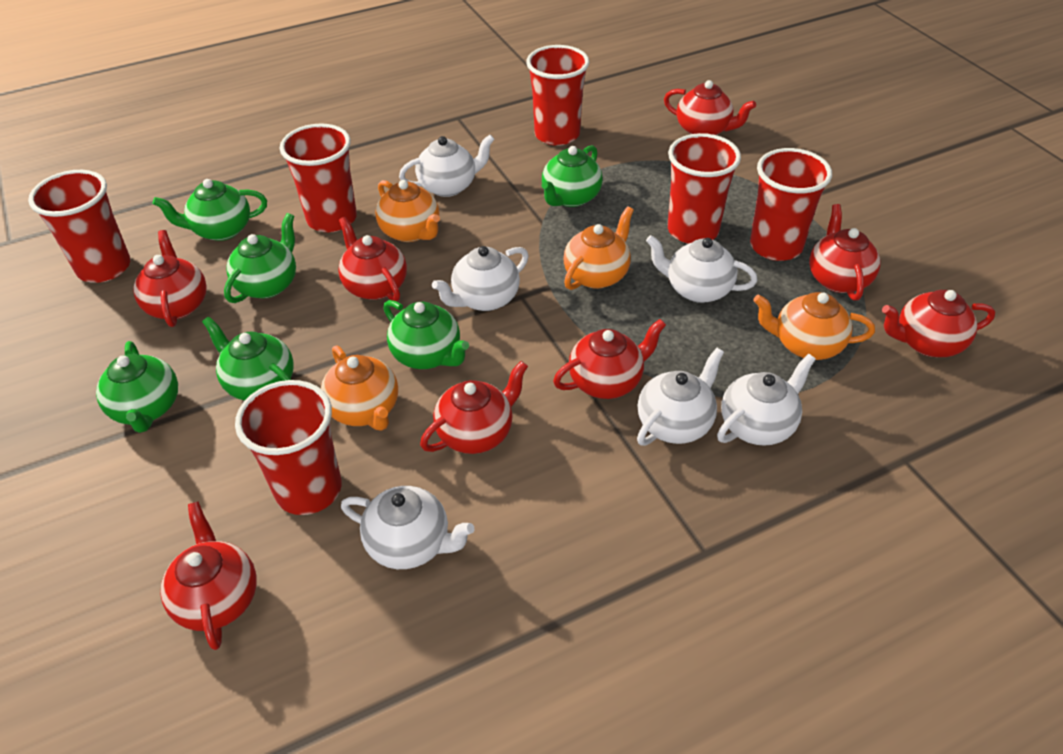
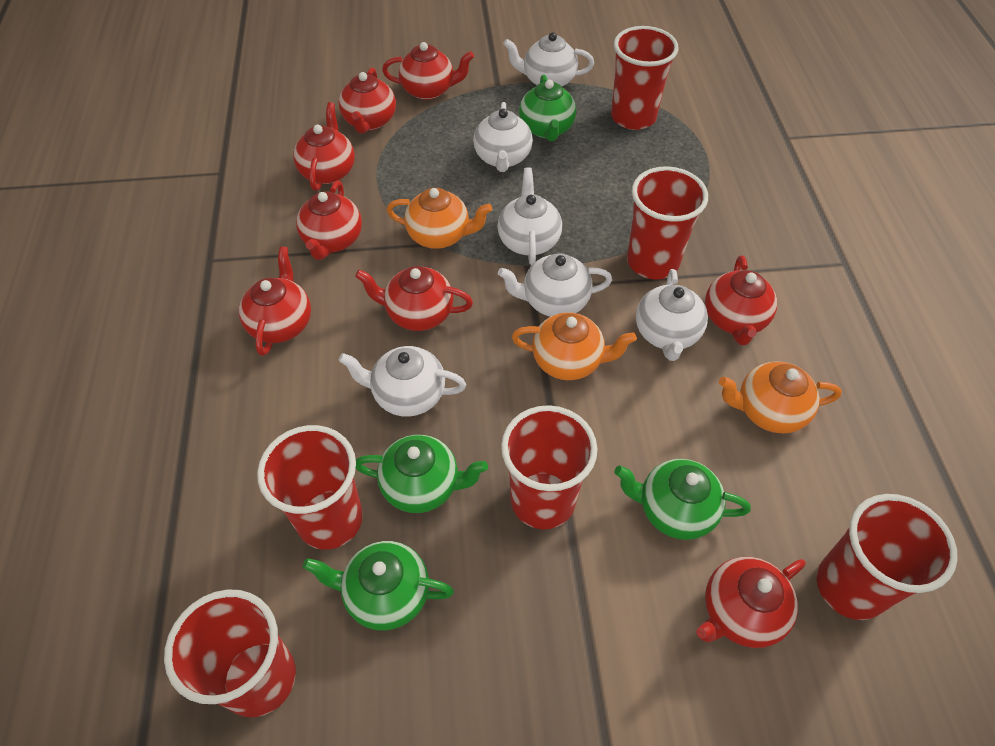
green teapot: 6 -> 4
orange teapot: 4 -> 3

